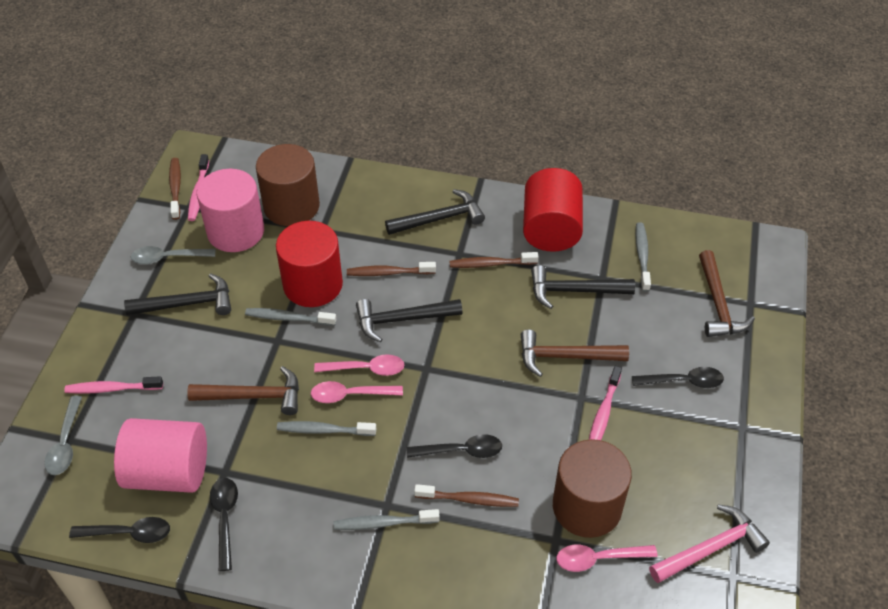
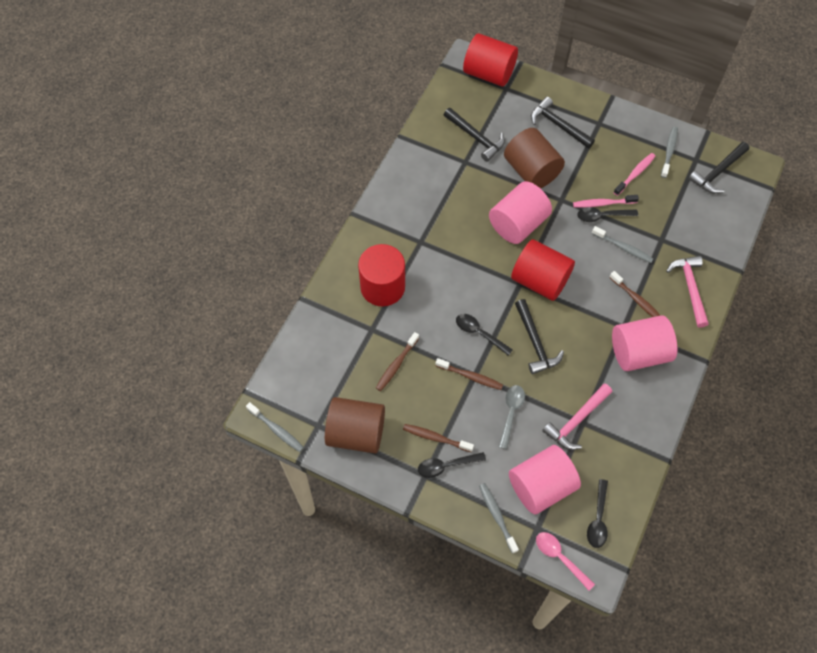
brown hammer: 3 -> 0
grey spoon: 2 -> 1
pink cylinder: 2 -> 3
pink hammer: 1 -> 2
pink spoon: 3 -> 1
pink toothbrush: 3 -> 2
red cylinder: 2 -> 3

